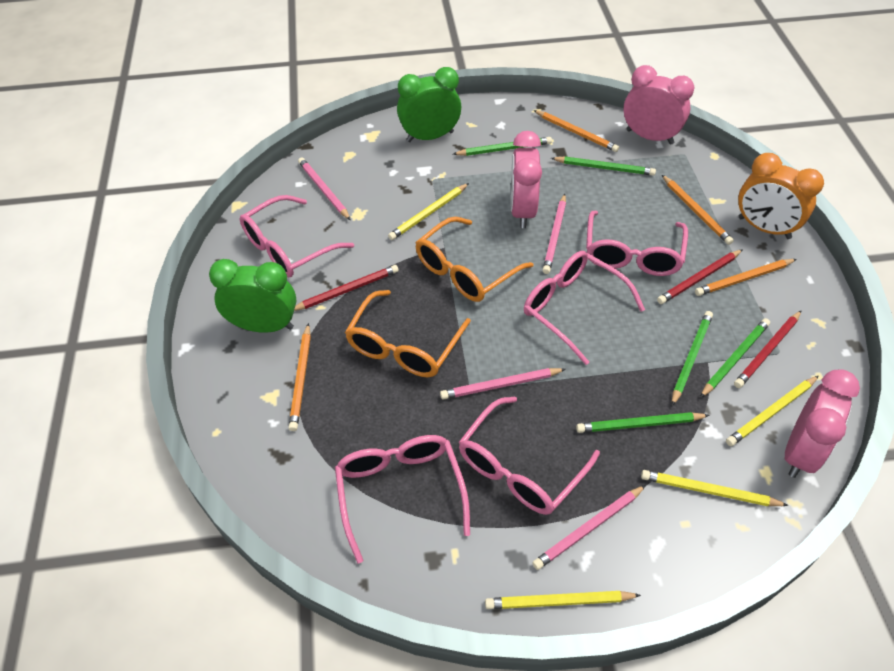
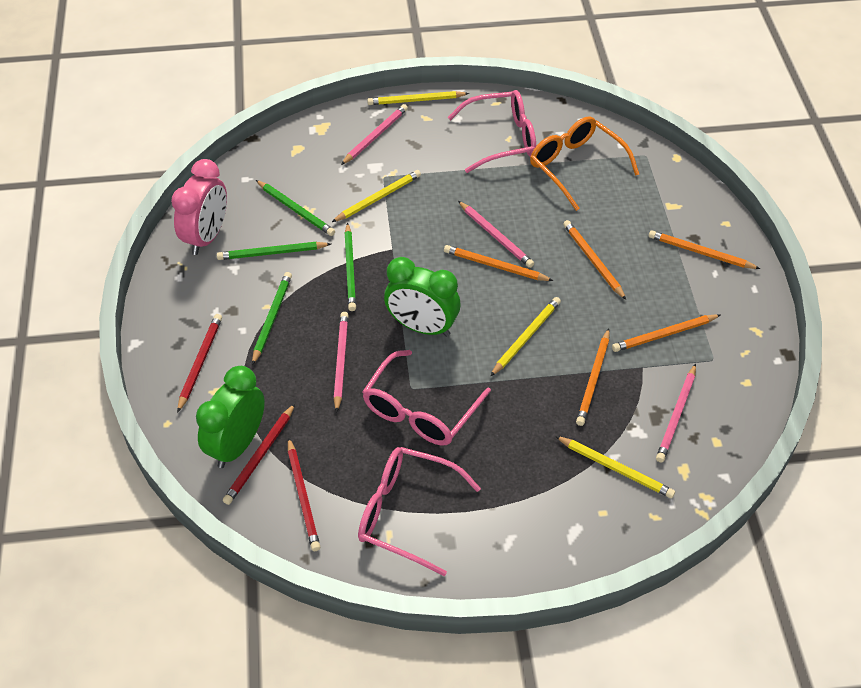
green pencil: 5 -> 4
orange clock: 1 -> 0
orange glasses: 2 -> 1
orange pencil: 4 -> 5
pink clock: 3 -> 1
pink glasses: 5 -> 3

